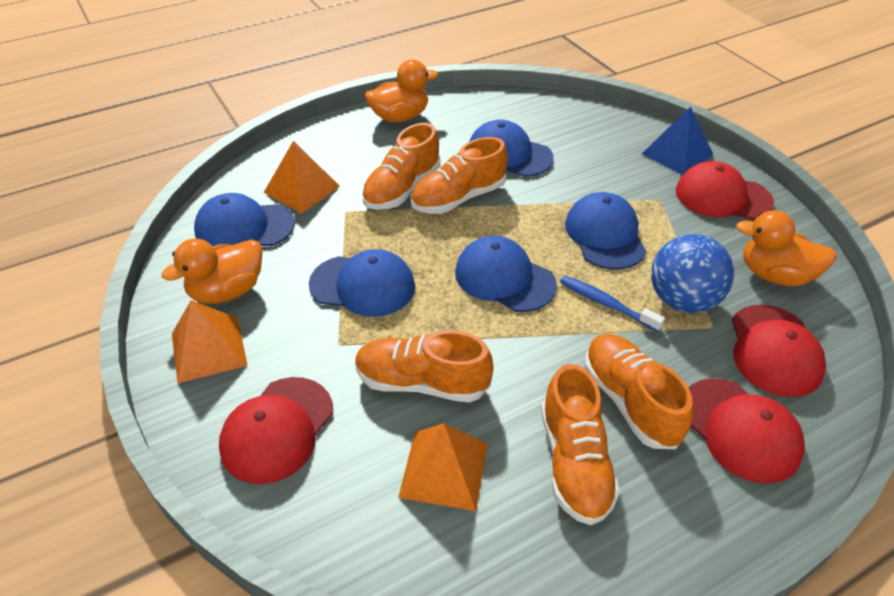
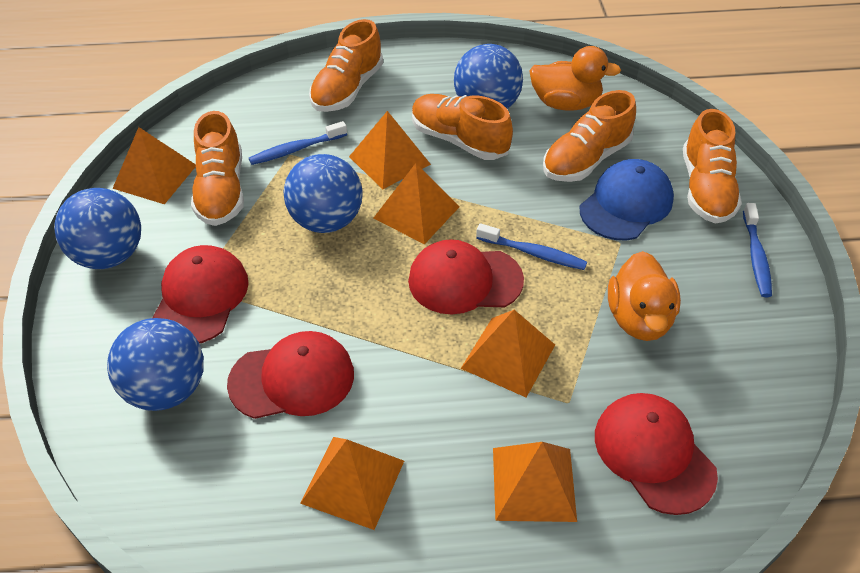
blue ball: 1 -> 4
blue cap: 5 -> 1
blue pyramid: 1 -> 0
blue toothbrush: 1 -> 3
orange duck: 3 -> 2
orange pyramid: 3 -> 6

